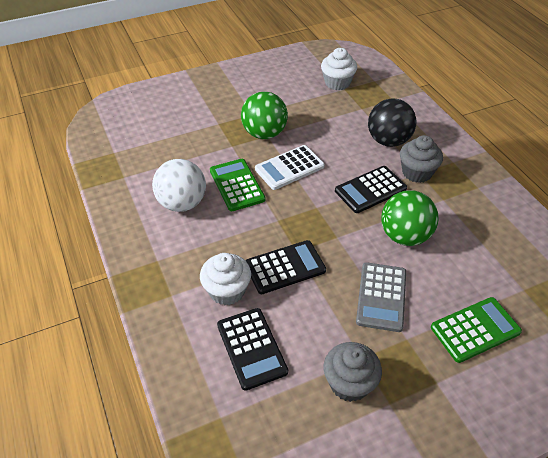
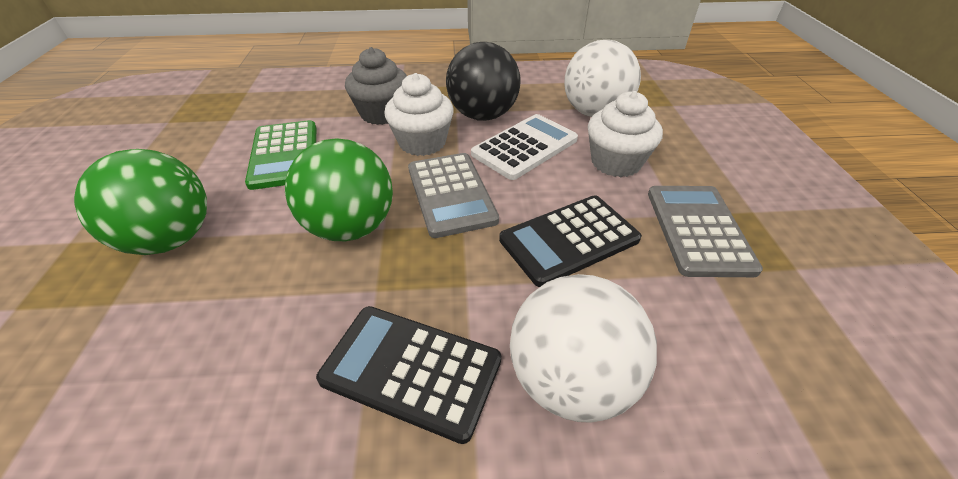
black calculator: 3 -> 2
green calculator: 2 -> 1
grey calculator: 1 -> 2
grey cupcake: 2 -> 1
white ball: 1 -> 2

